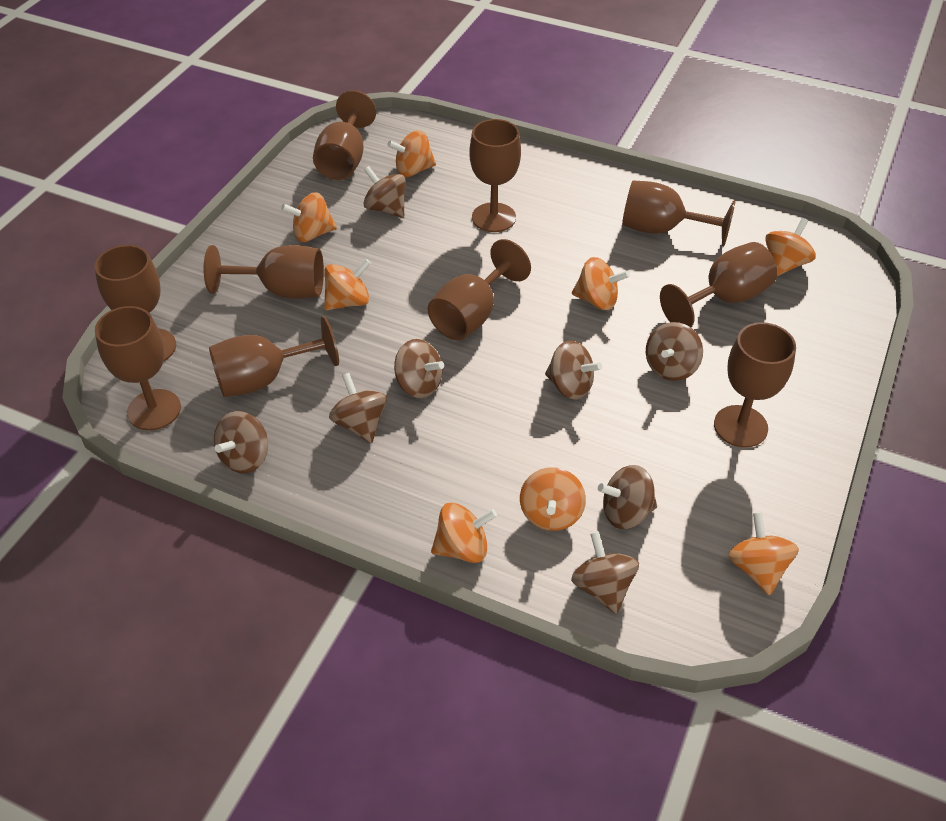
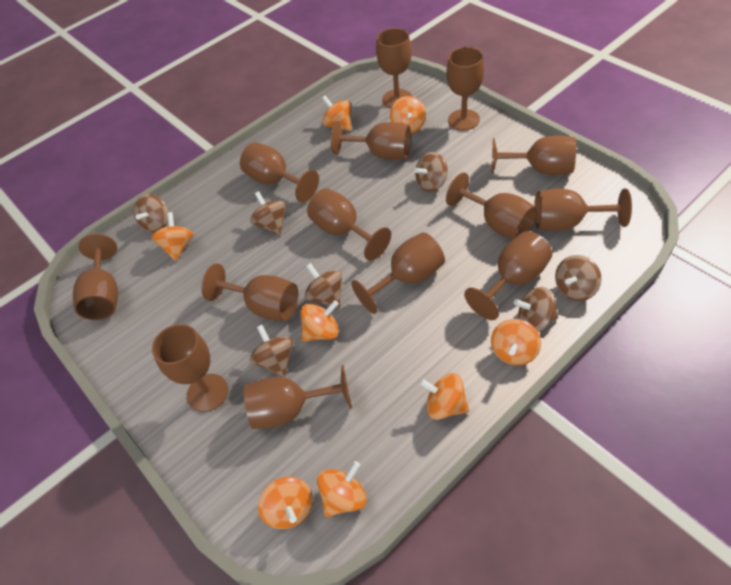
brown goblet: 10 -> 14
brown spinning top: 8 -> 7

